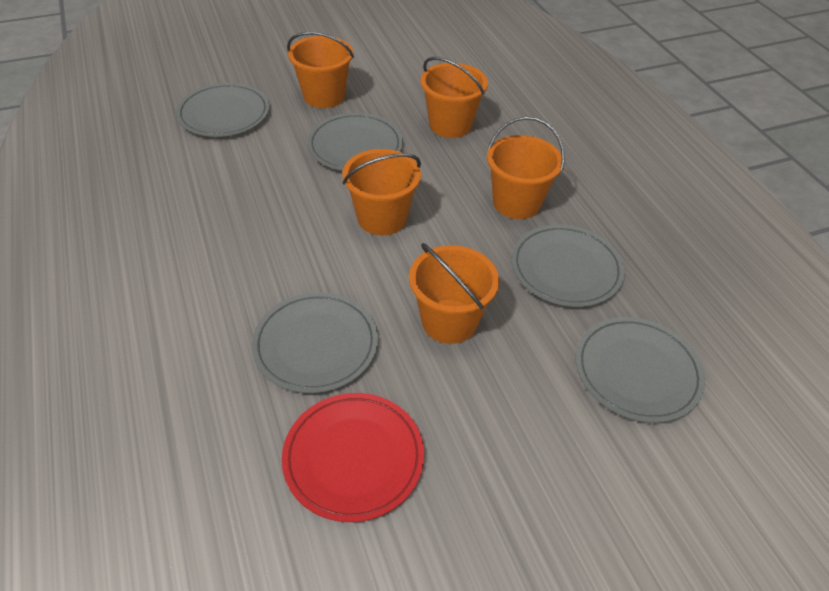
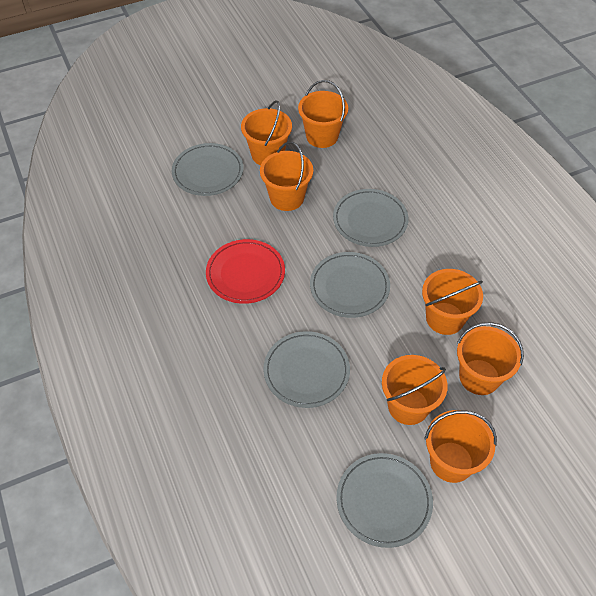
orange bucket: 5 -> 7

